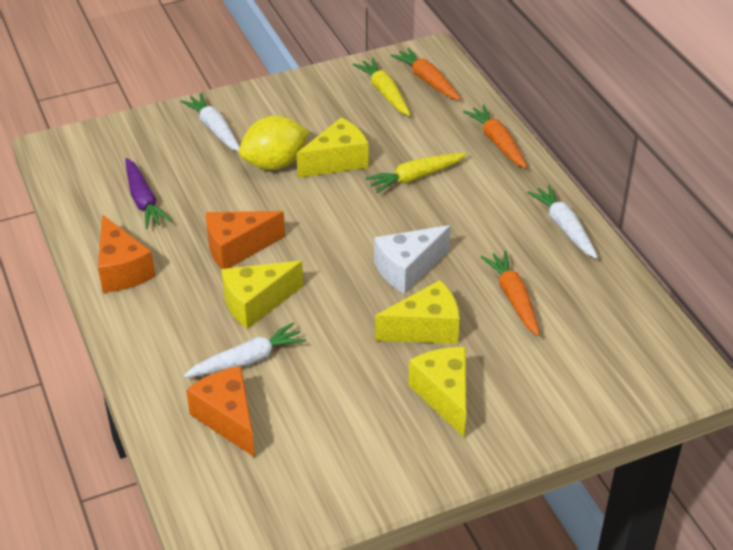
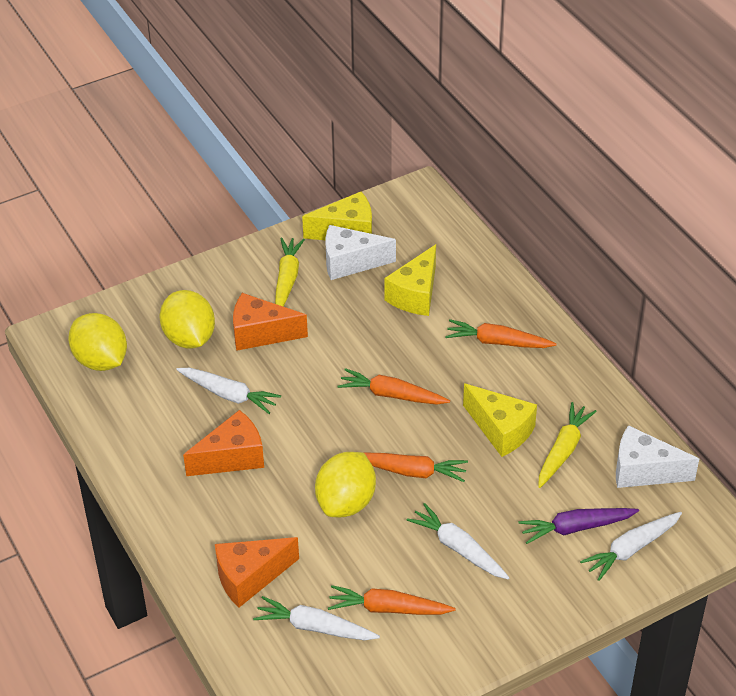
orange carrot: 3 -> 4
white carrot: 3 -> 4
white cheese: 1 -> 2
yellow cheese: 4 -> 3
yellow lemon: 1 -> 3

